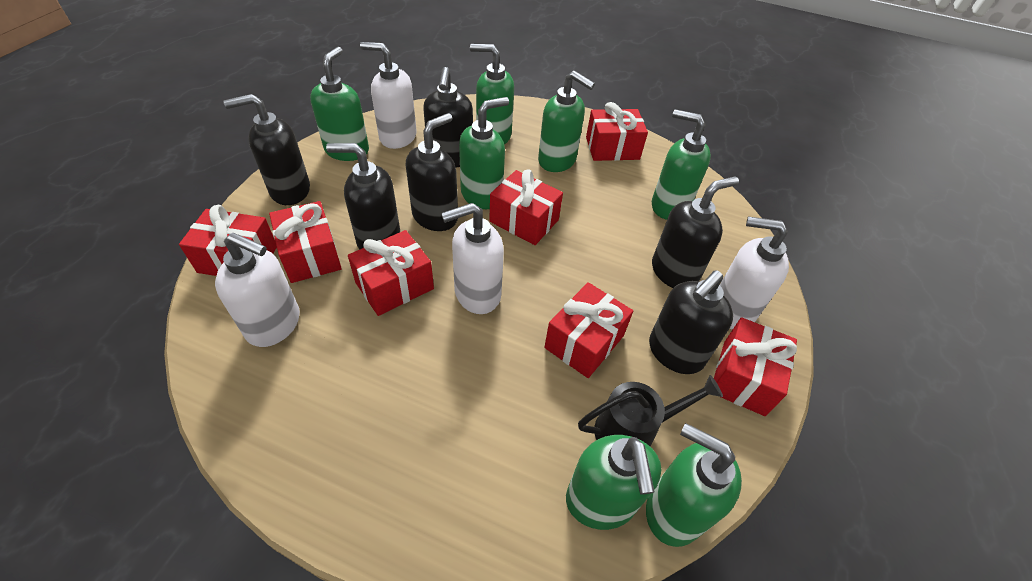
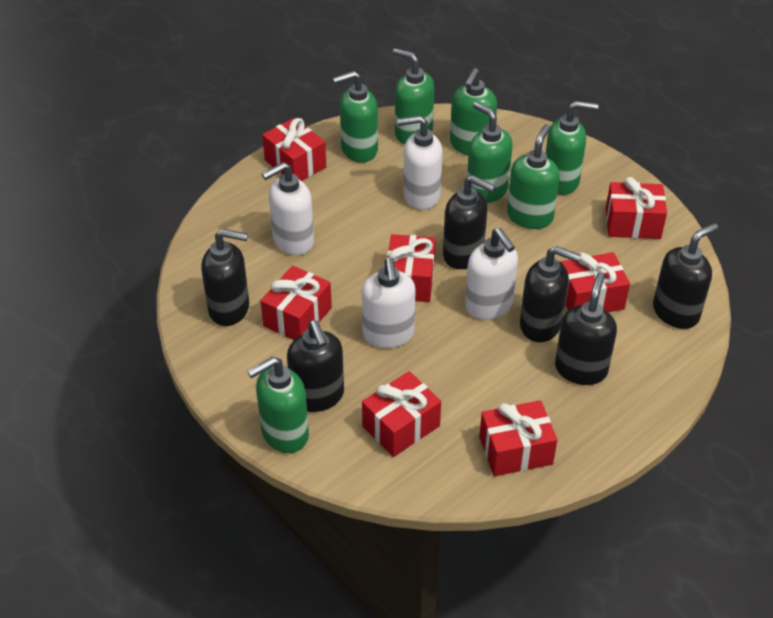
black watering can: 1 -> 0

